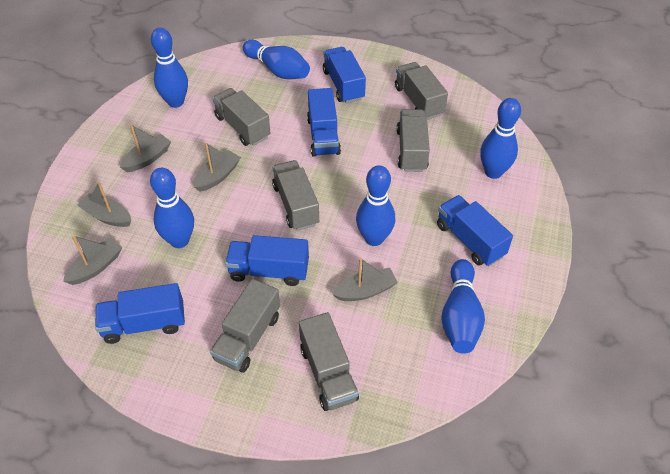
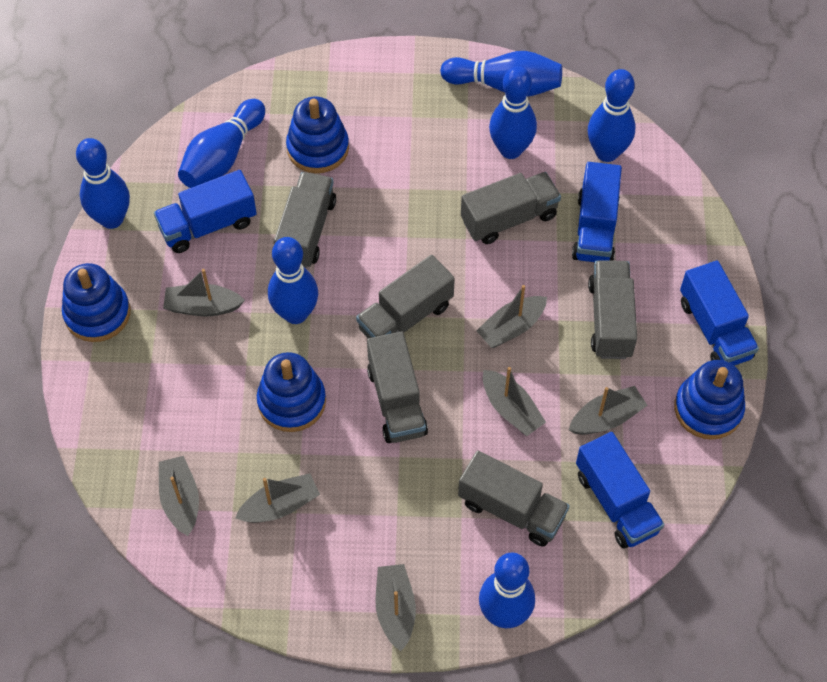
blue bowling pin: 6 -> 7
blue stacking toy: 0 -> 4
blue truck: 5 -> 4
grey boat: 5 -> 7

